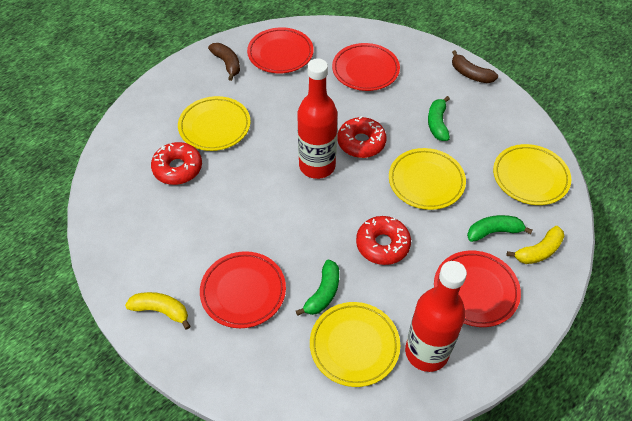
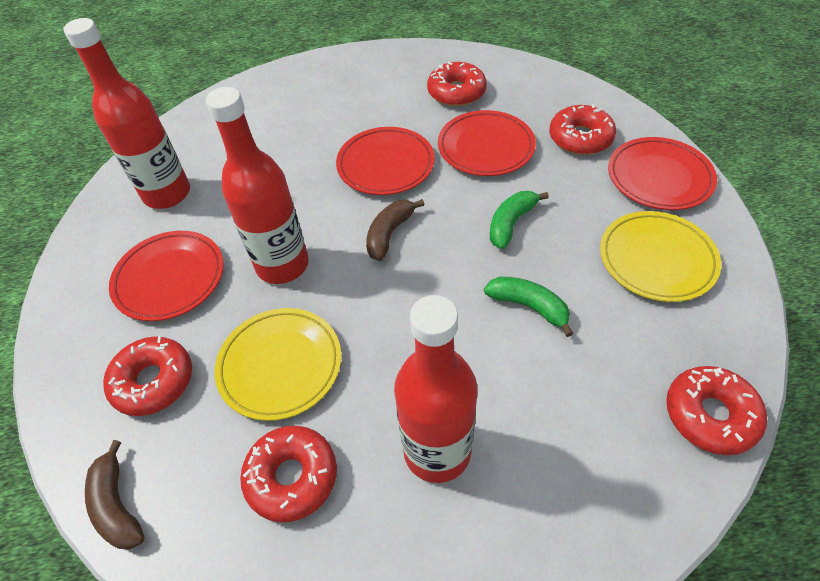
green banana: 3 -> 2
red bottle: 2 -> 3
red donut: 3 -> 5
yellow banana: 2 -> 0
yellow plate: 4 -> 2

